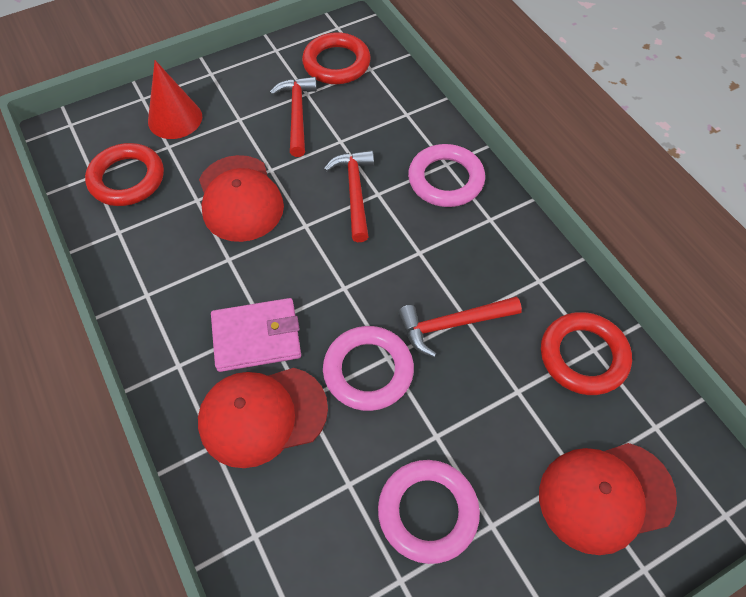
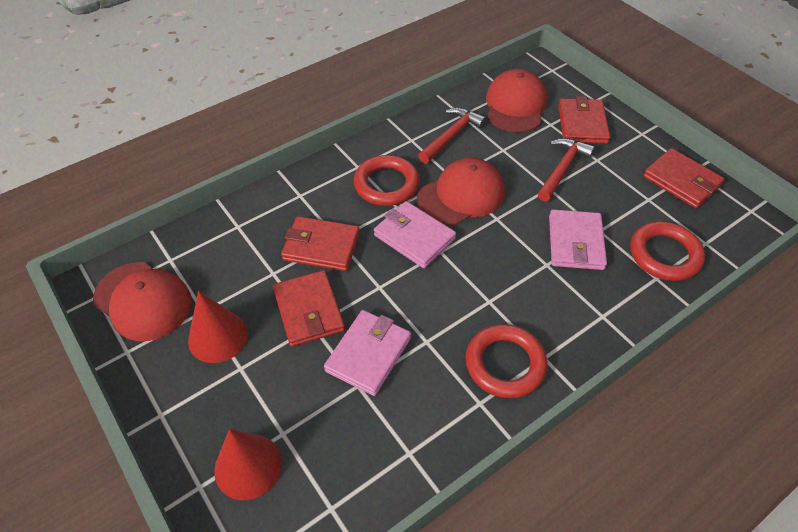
pink ring: 3 -> 0
pink wallet: 1 -> 3
red cone: 1 -> 2
red hammer: 3 -> 2
red wallet: 0 -> 4

